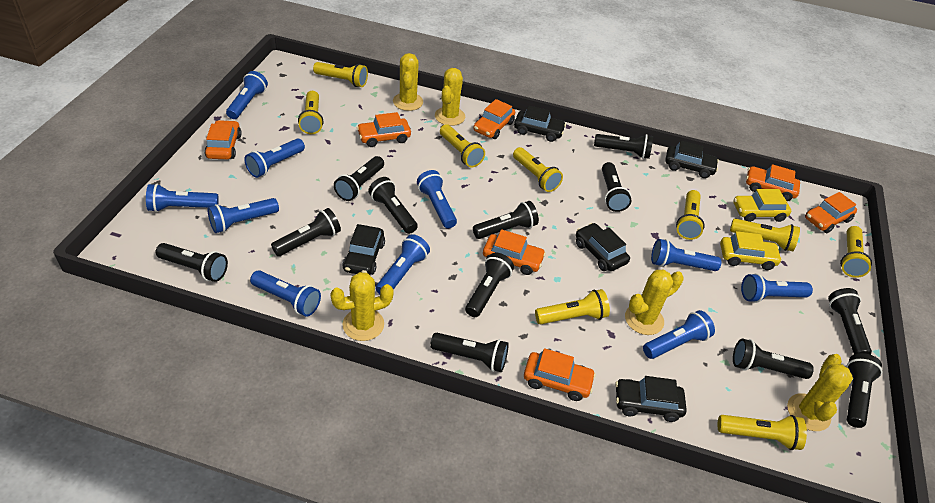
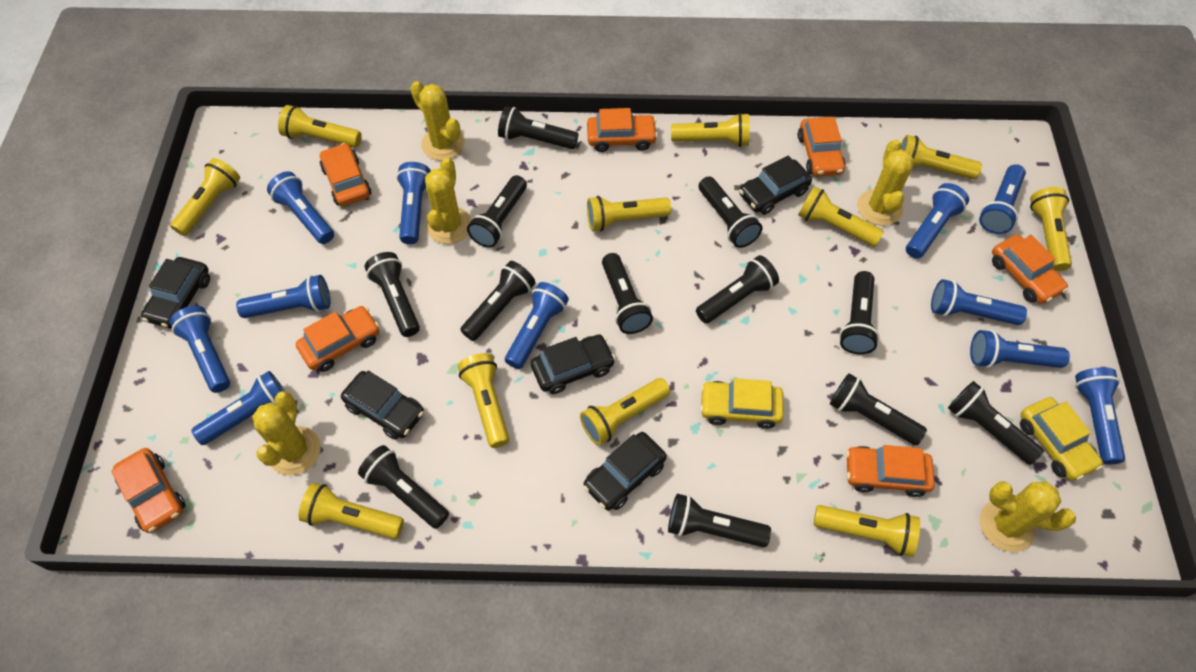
blue flashlight: 10 -> 11
yellow flashlight: 9 -> 11

